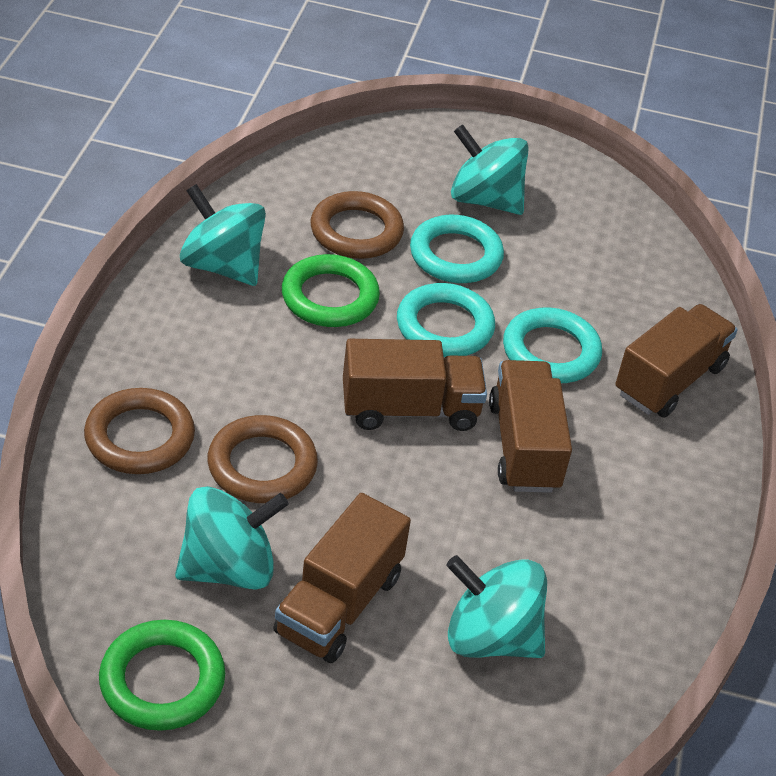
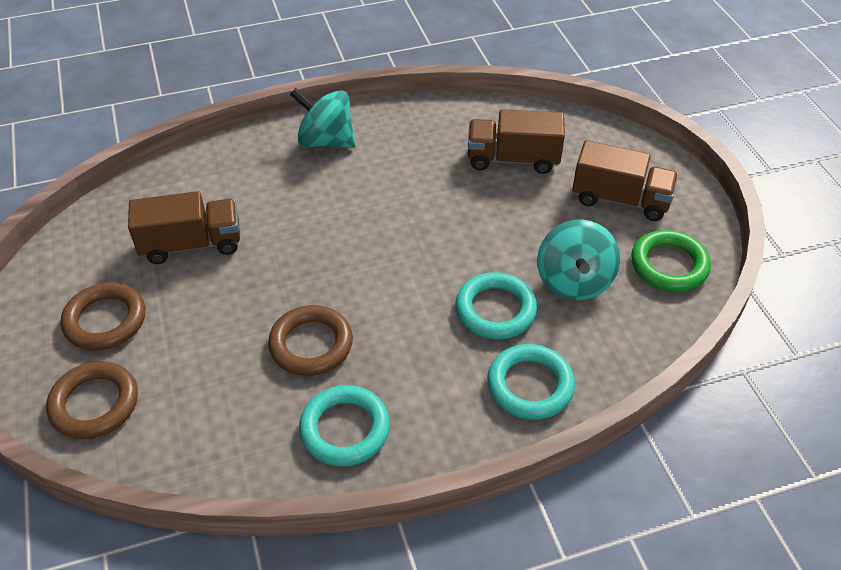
brown truck: 4 -> 3
green ring: 2 -> 1
turquoise spinning top: 4 -> 2

